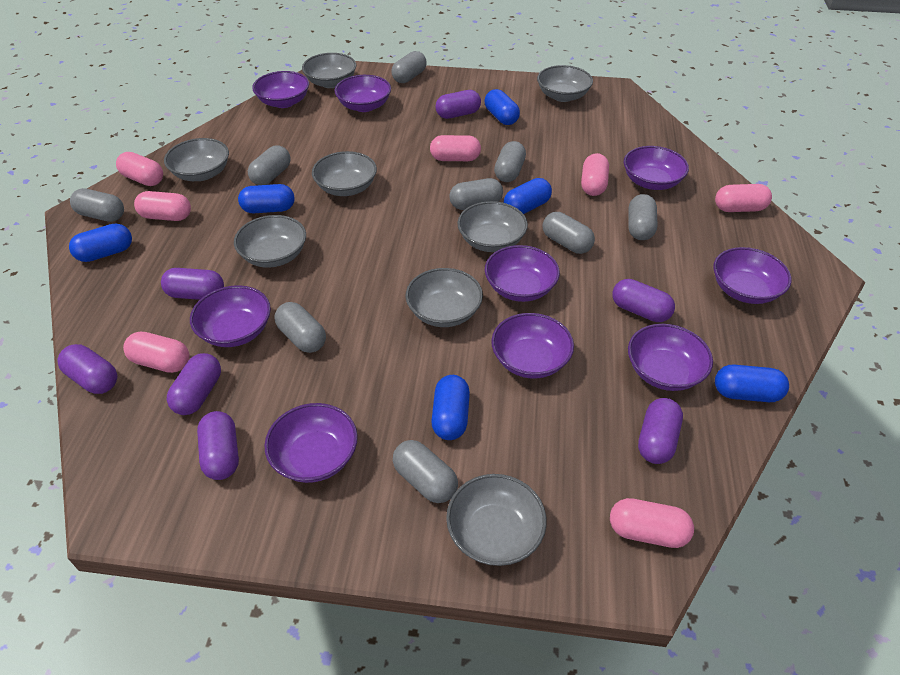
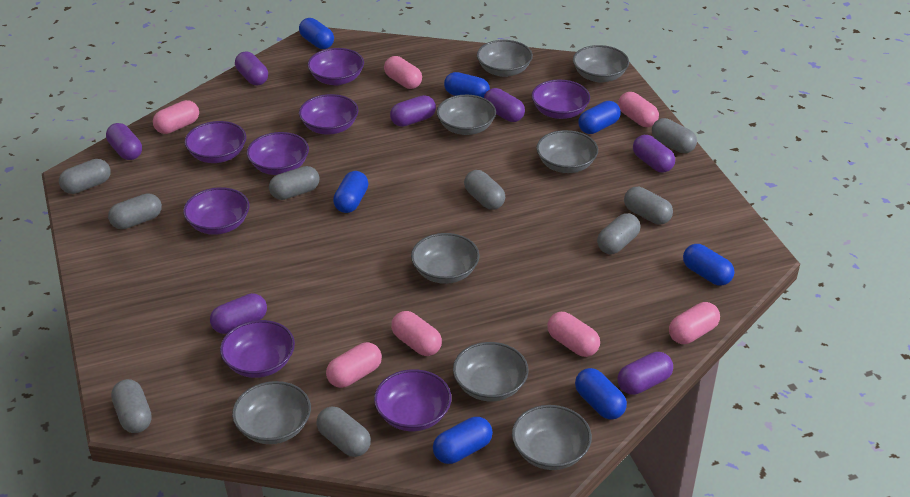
blue capsule: 6 -> 7
purple bowl: 9 -> 8

